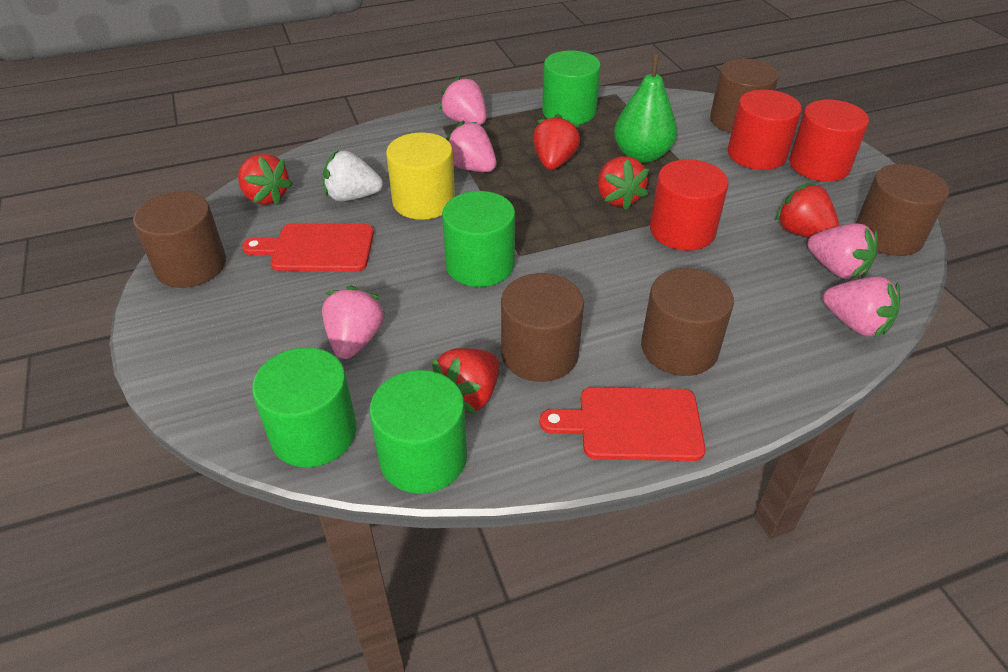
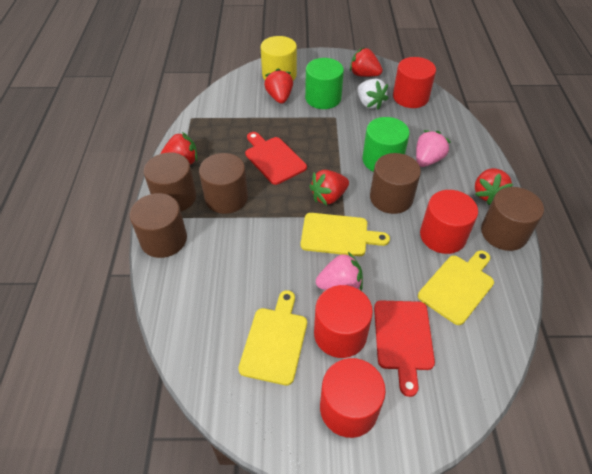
green cylinder: 4 -> 2
green pear: 1 -> 0
pink strawberry: 5 -> 2
red cylinder: 3 -> 4
yellow cutting board: 0 -> 3

